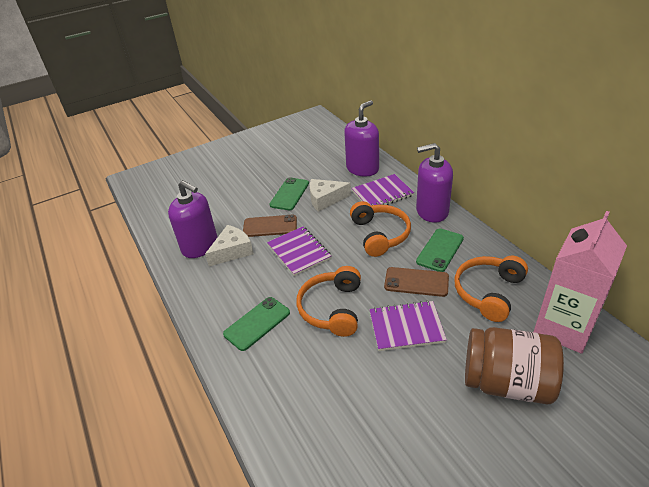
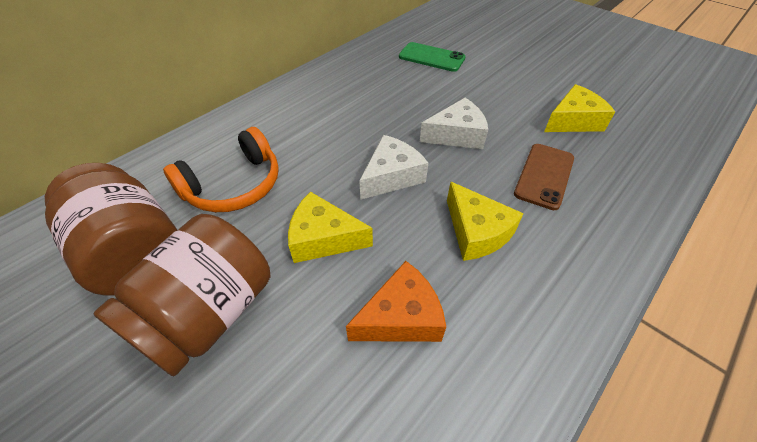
brown jar: 1 -> 2
brown phone: 2 -> 1
green phone: 3 -> 1
orange cheese: 0 -> 1
orange headphones: 3 -> 1
pink carton: 1 -> 0
purple notebook: 3 -> 0
purple soap dispenser: 3 -> 0
yellow cheese: 0 -> 3

